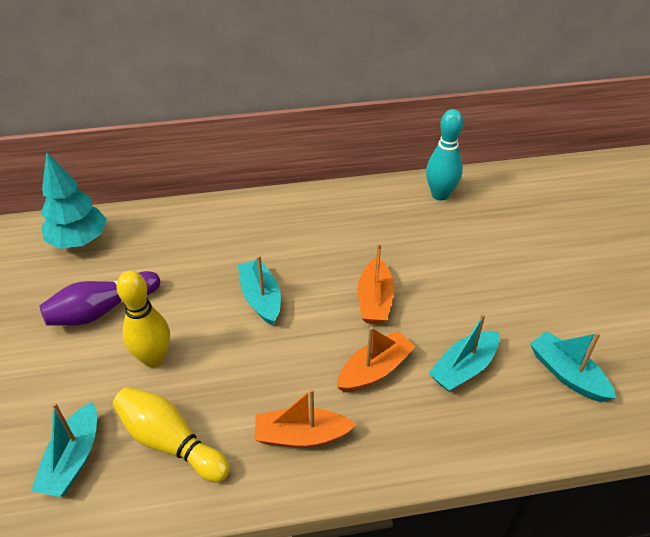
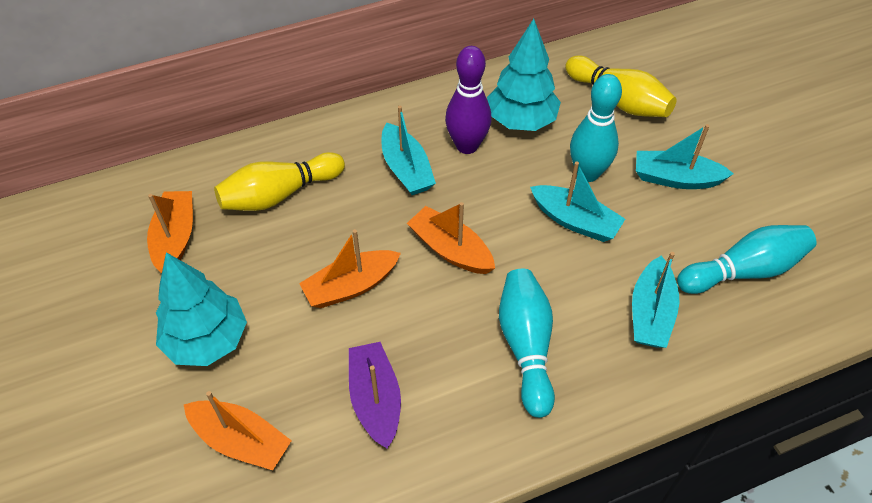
orange boat: 3 -> 4
purple boat: 0 -> 1
turquoise bowling pin: 1 -> 3
turquoise tree: 1 -> 2

